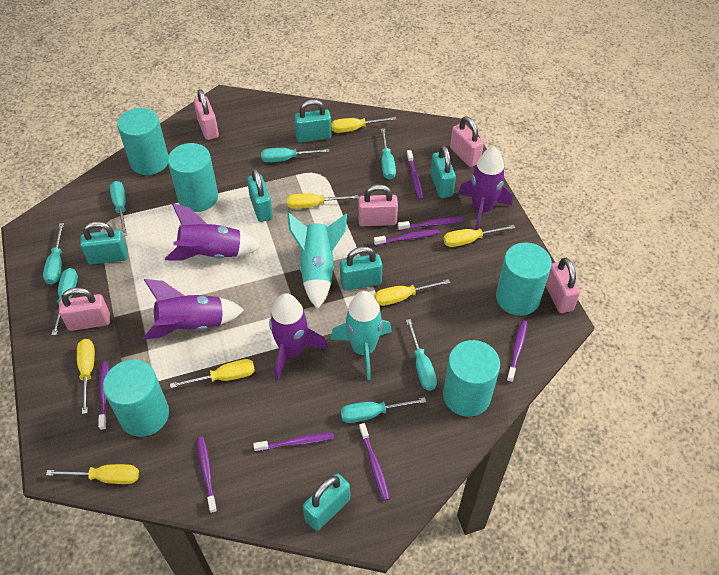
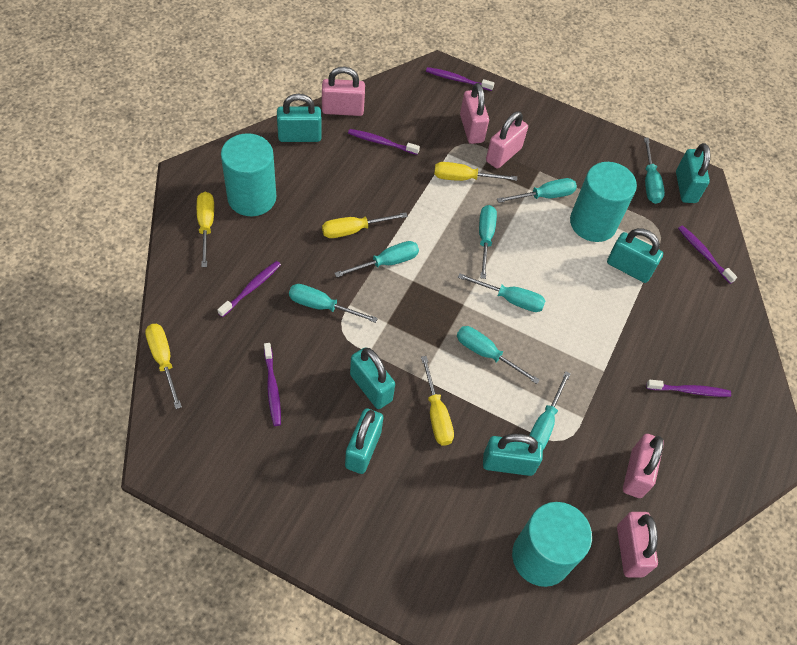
purple rocket: 4 -> 0
purple toothbrush: 8 -> 6
turquoise cylinder: 5 -> 3
turquoise rocket: 2 -> 0
turquoise screwdriver: 7 -> 8
yellow screwdriver: 7 -> 5

